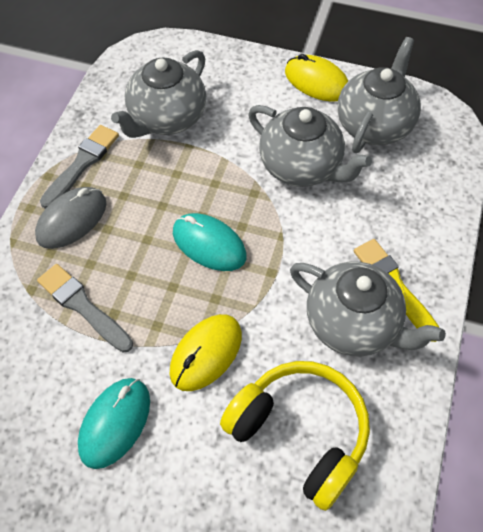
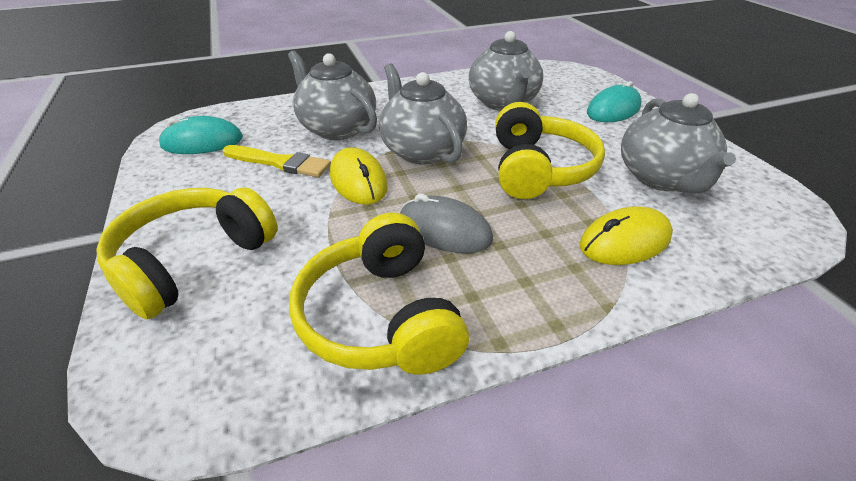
grey brush: 2 -> 0
yellow headphones: 1 -> 3

